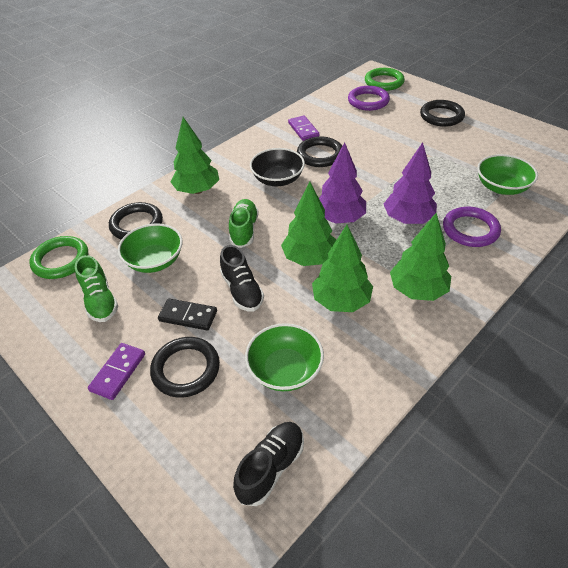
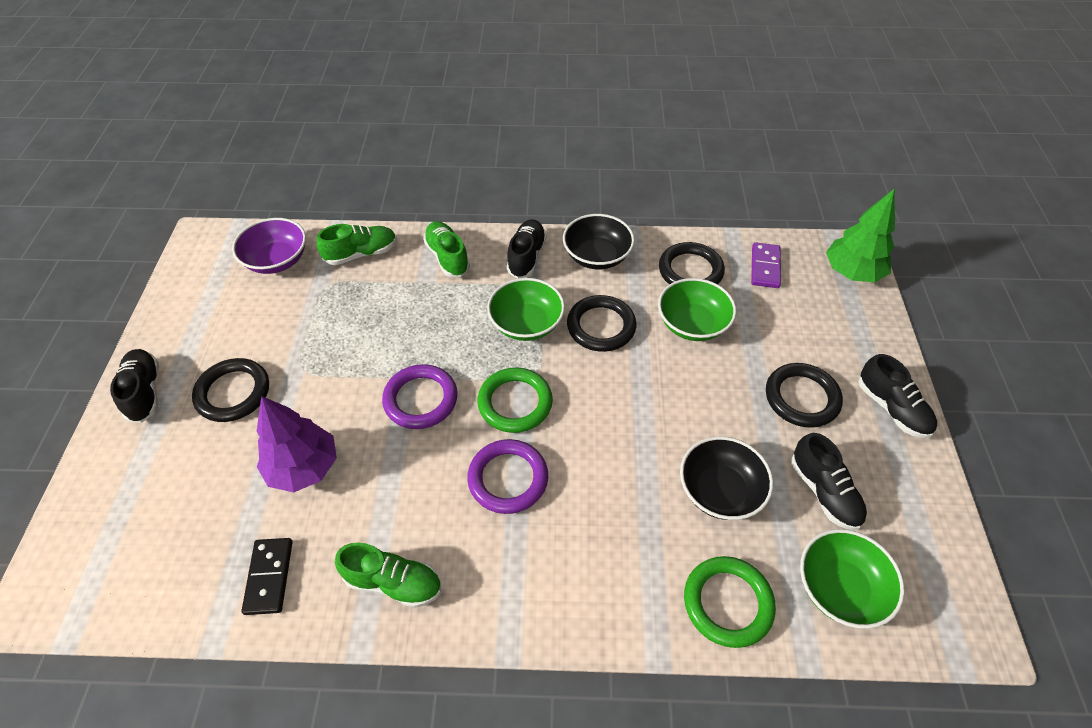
black bowl: 1 -> 2
black shoe: 2 -> 4
green shoe: 2 -> 3
green tree: 4 -> 1
purple bowl: 0 -> 1
purple domino: 2 -> 1
purple tree: 2 -> 1

